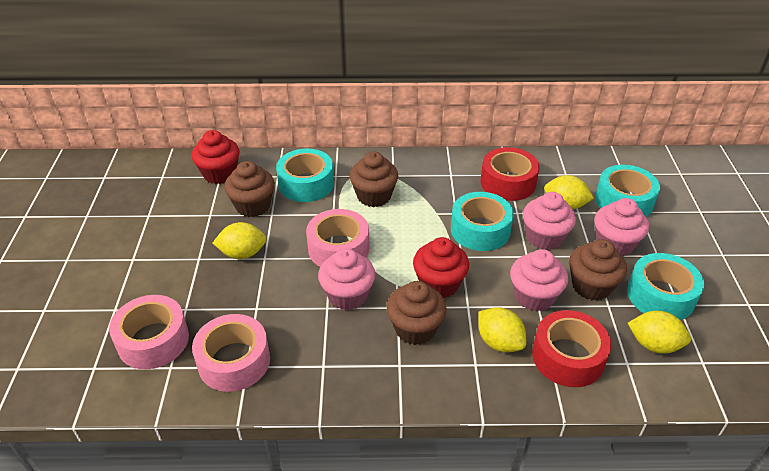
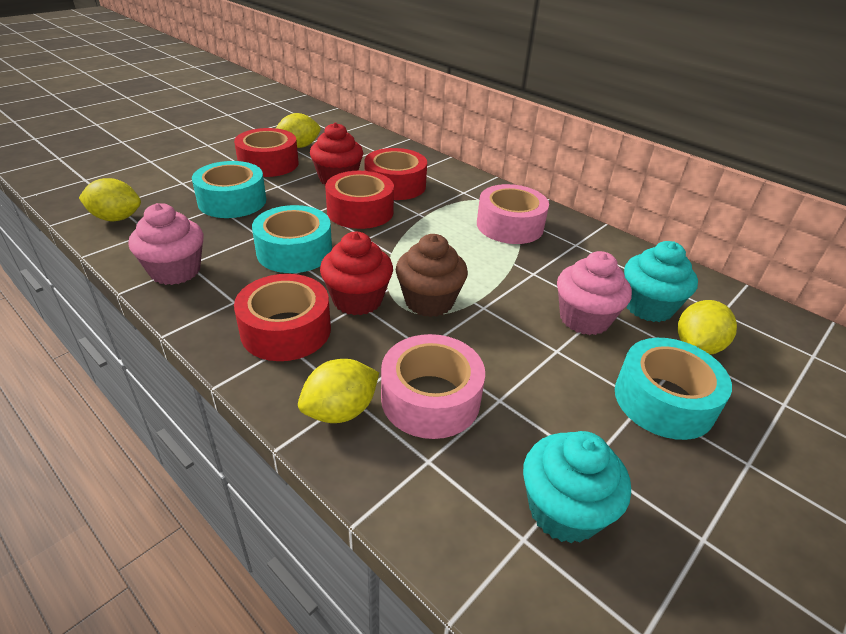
brown cupcake: 4 -> 1
pink cupcake: 4 -> 2
pink tape: 3 -> 2
red tape: 2 -> 4
turquoise cupcake: 0 -> 2
turquoise tape: 4 -> 3

